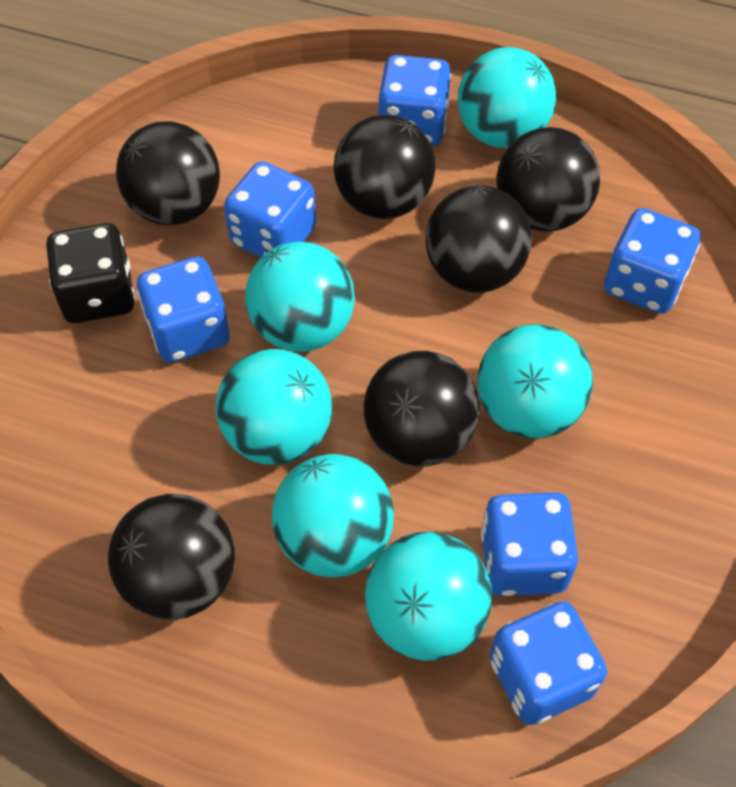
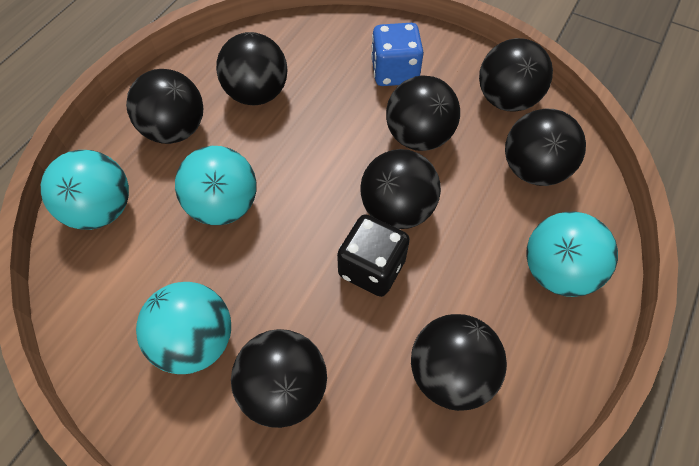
black ball: 6 -> 8
blue dice: 6 -> 1
turquoise ball: 6 -> 4

